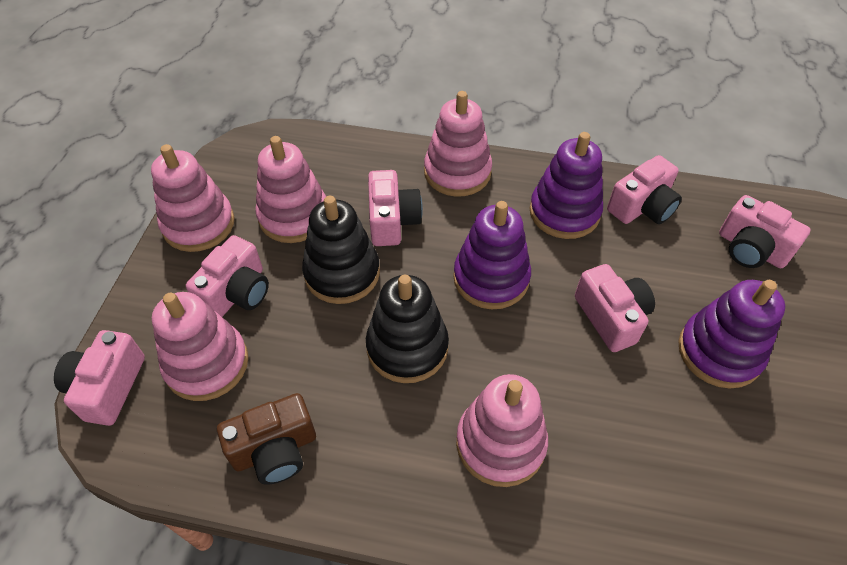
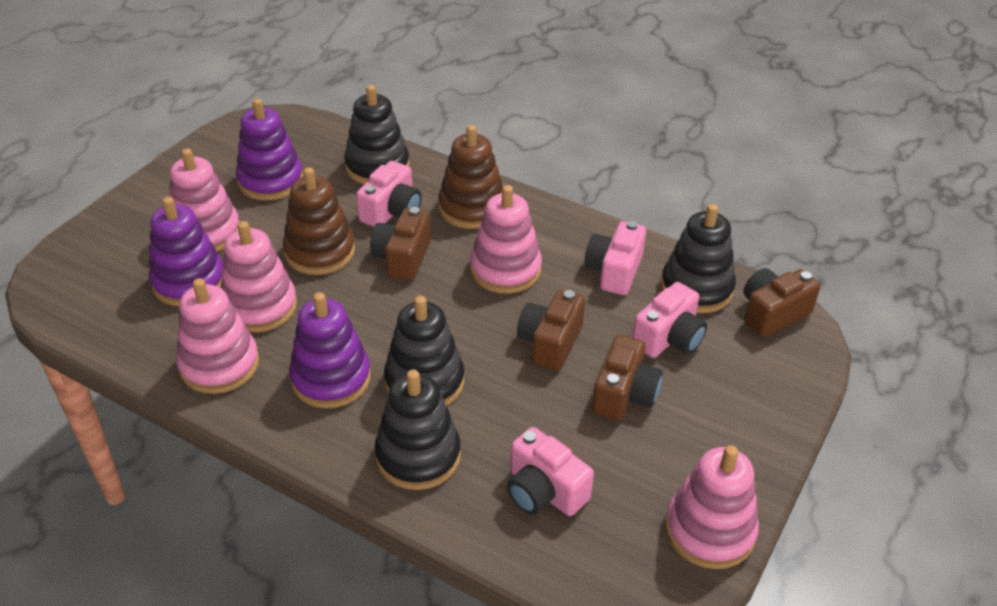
black stacking toy: 2 -> 4
brown camera: 1 -> 4
brown stacking toy: 0 -> 2
pink camera: 6 -> 4

